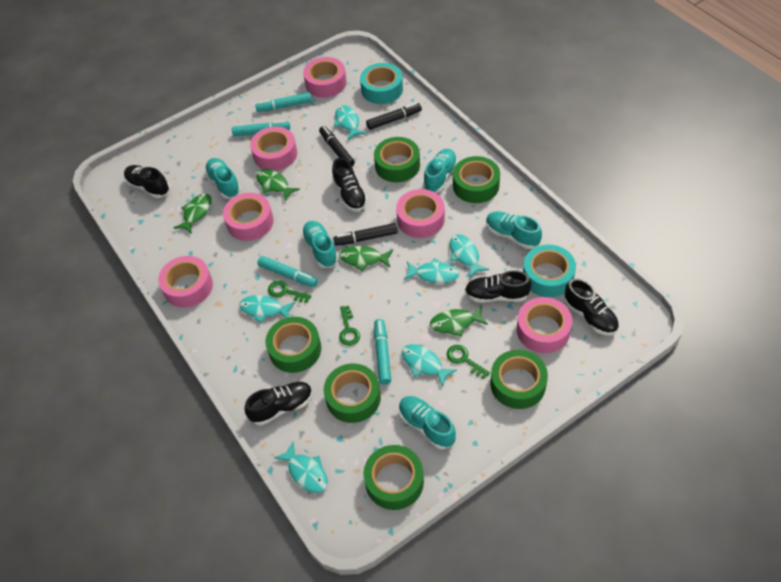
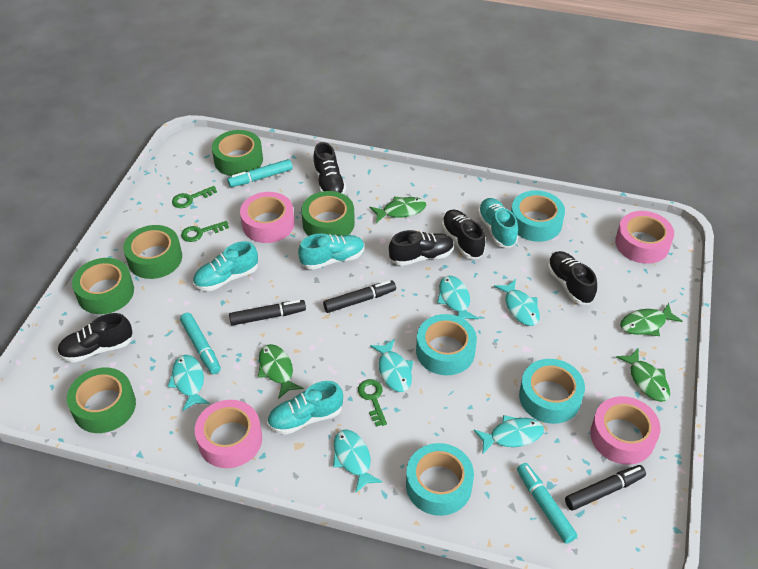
green tape: 6 -> 5
pink tape: 6 -> 4
turquoise marker: 4 -> 3
turquoise shoe: 5 -> 4
turquoise tape: 2 -> 4

